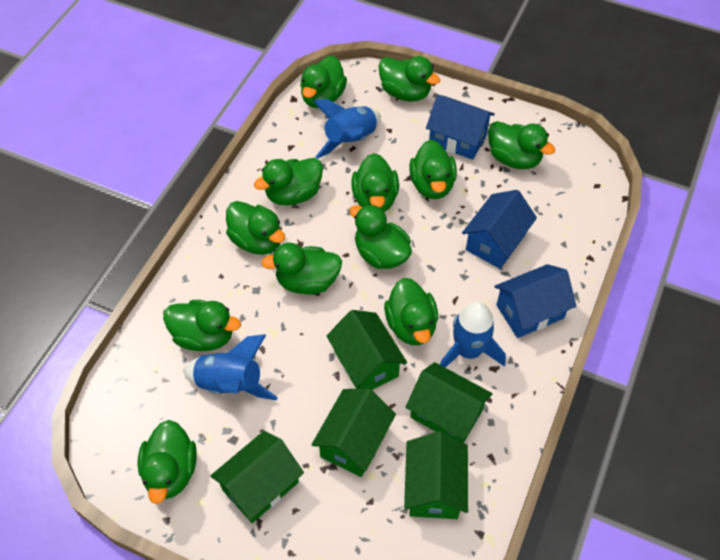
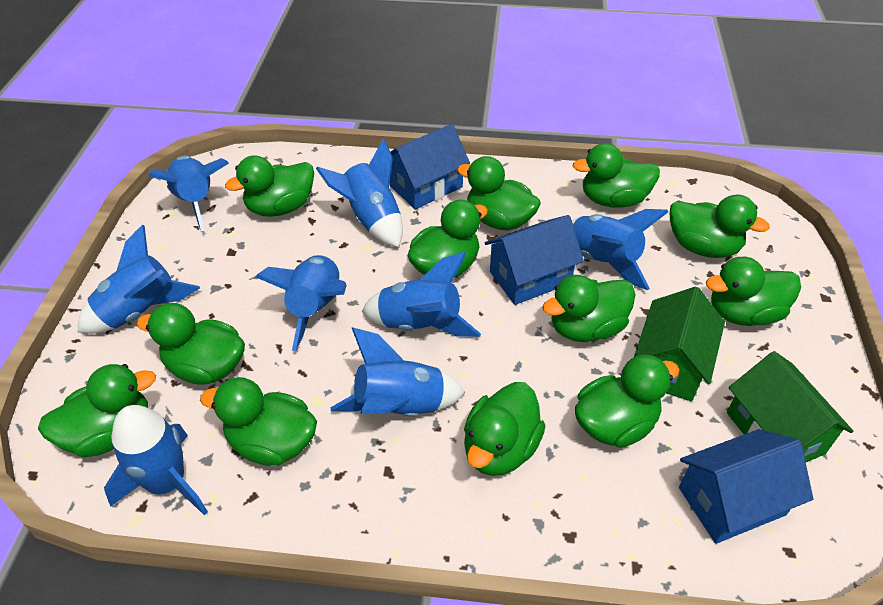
blue rocket: 3 -> 8
green house: 5 -> 2

